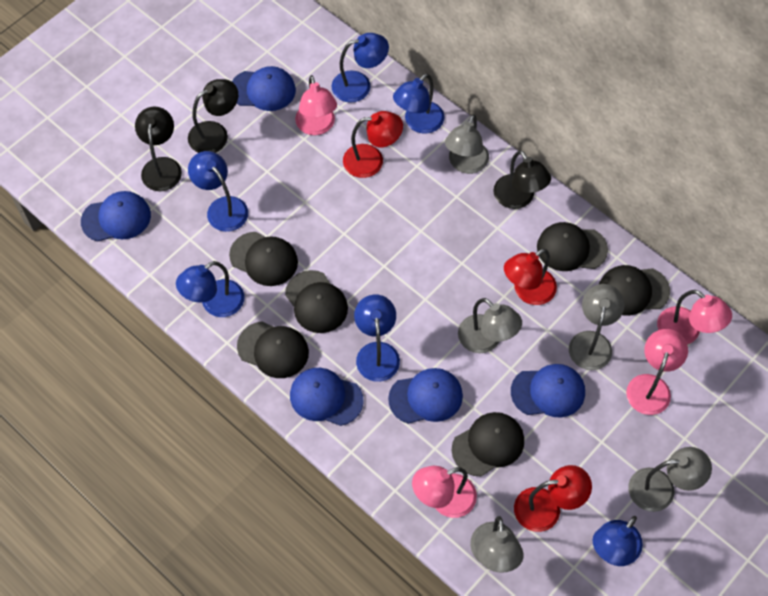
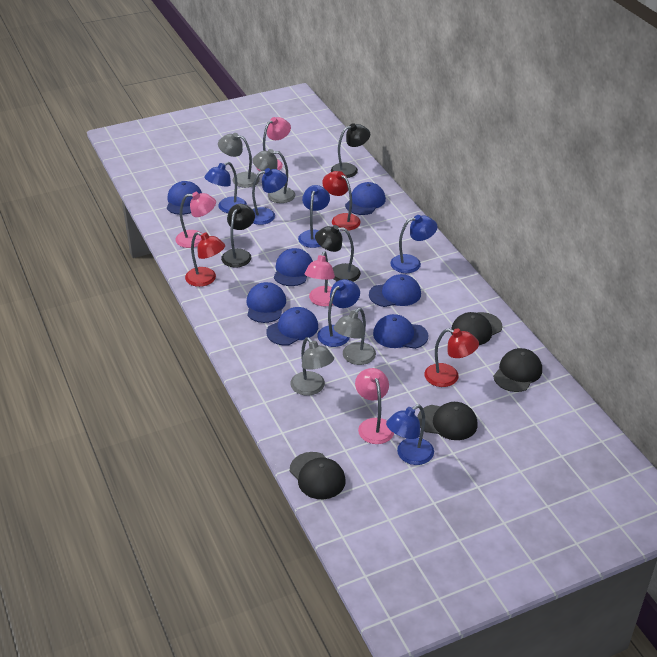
black cap: 6 -> 4
blue cap: 5 -> 7
grey lamp: 5 -> 4

